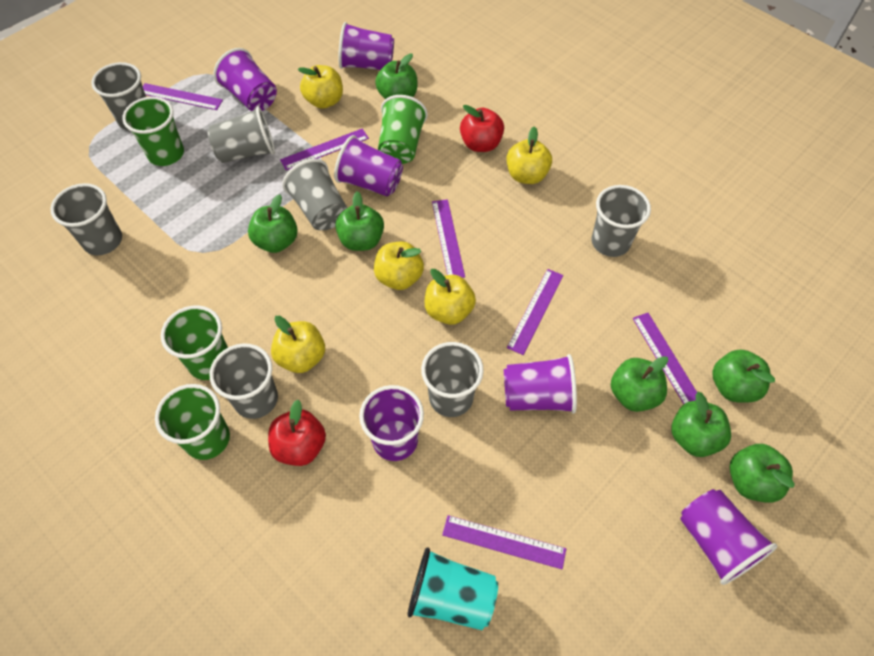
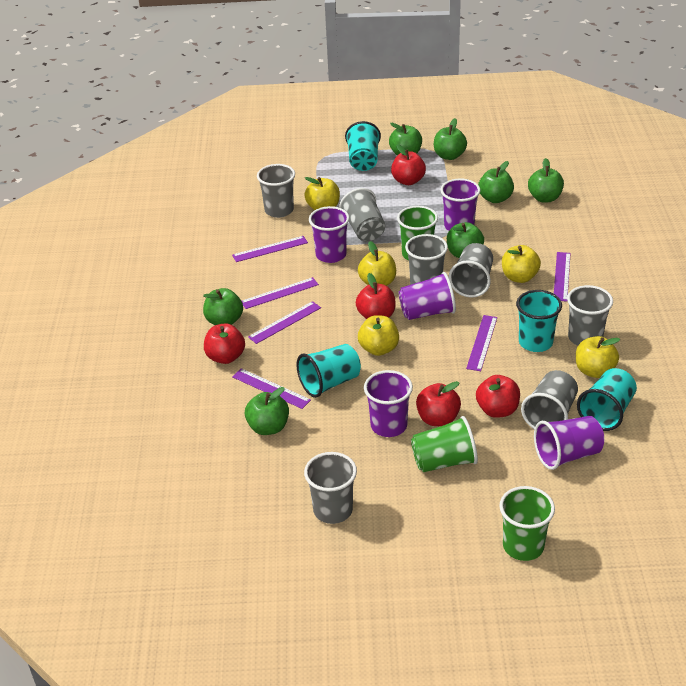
green cup: 4 -> 3
purple cup: 6 -> 5
red apple: 2 -> 5
turquoise cup: 1 -> 4

